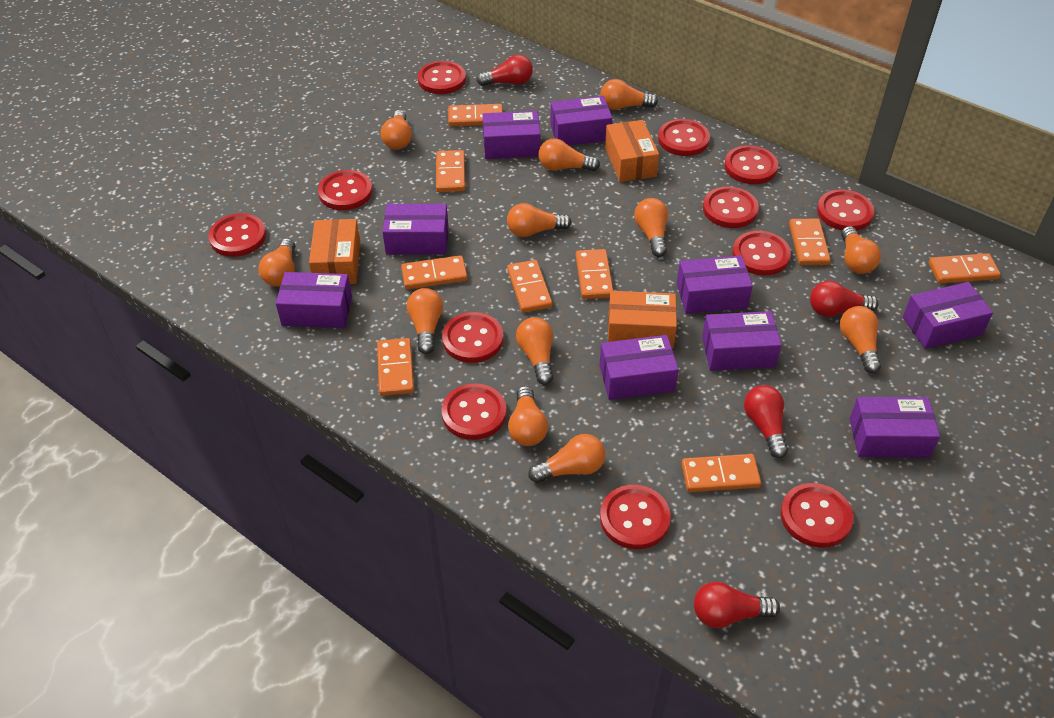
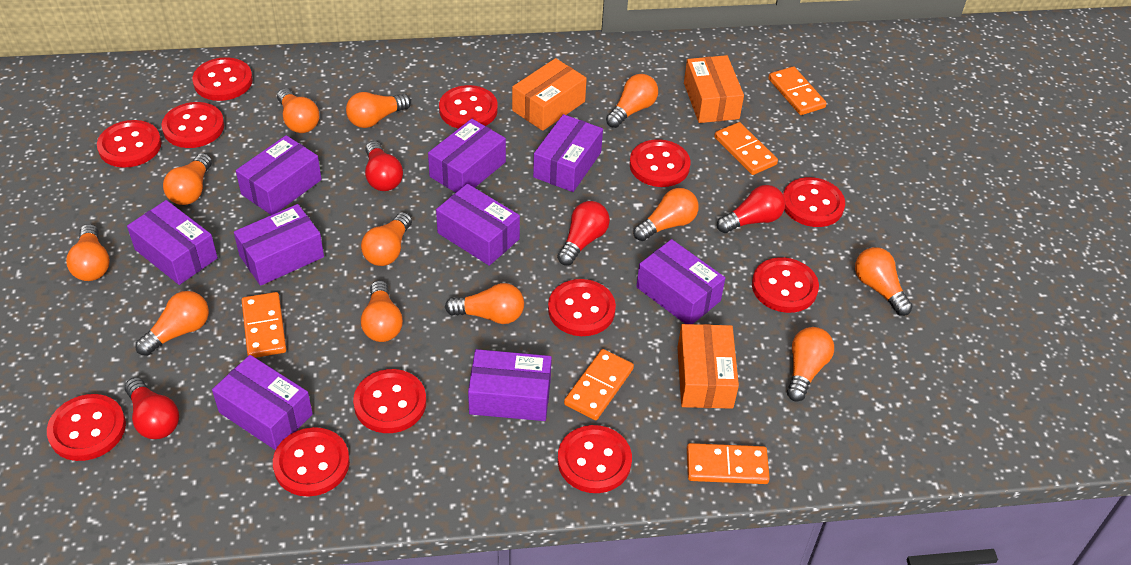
orange domino: 9 -> 5

